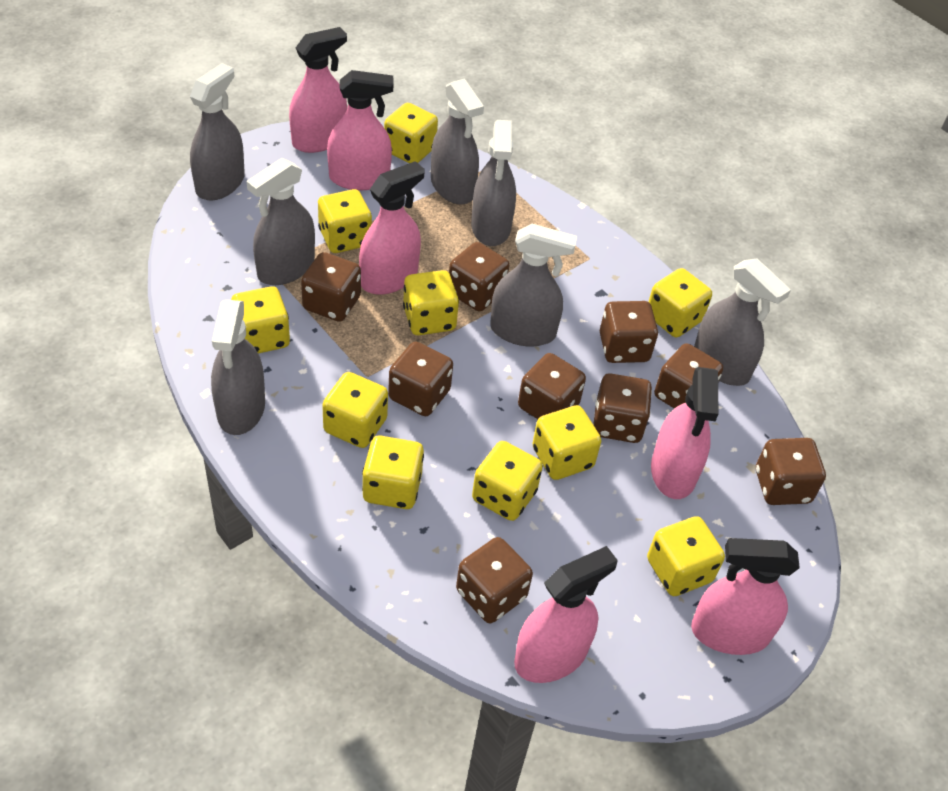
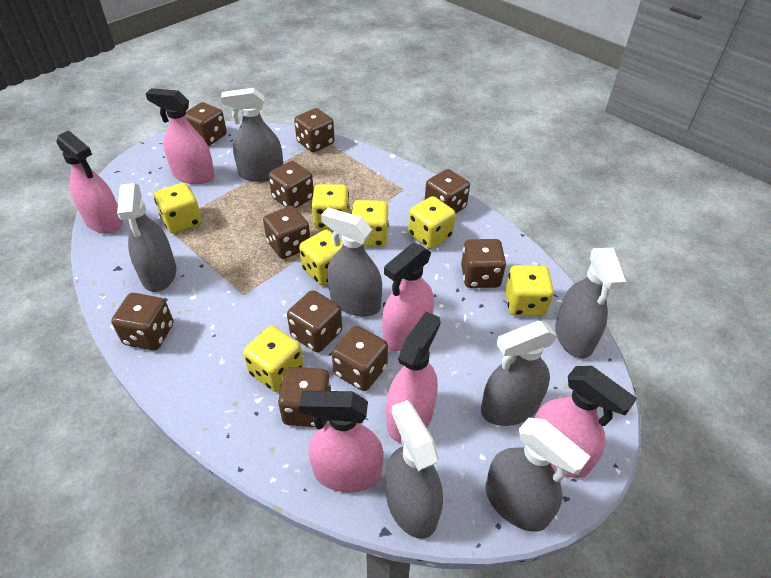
brown dice: 9 -> 10
yellow dice: 10 -> 7

